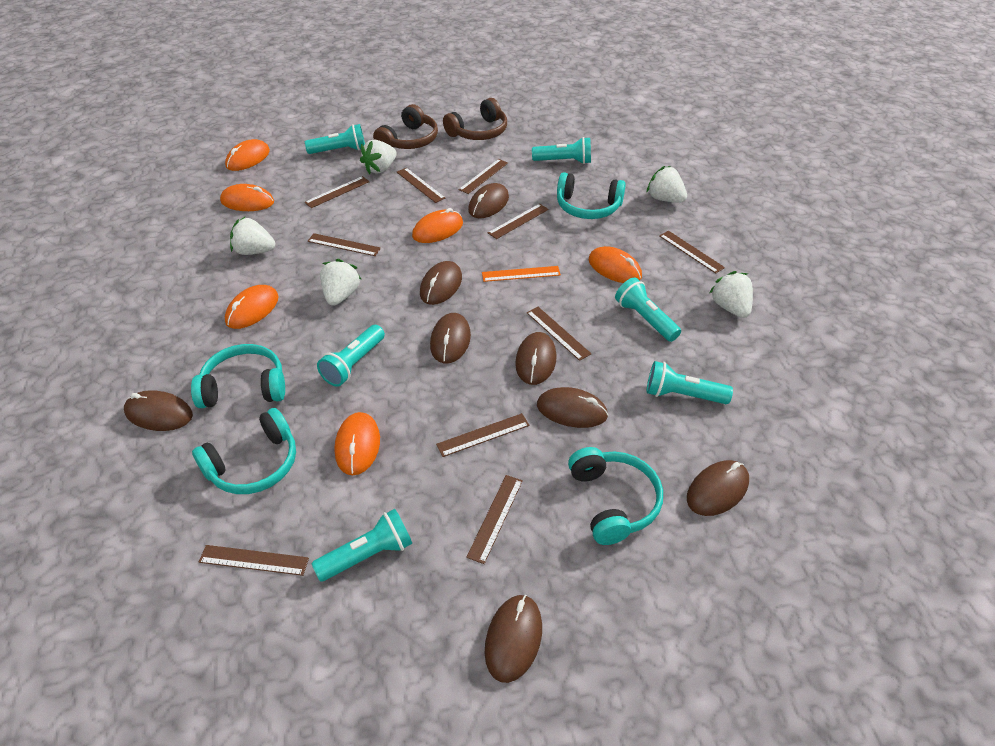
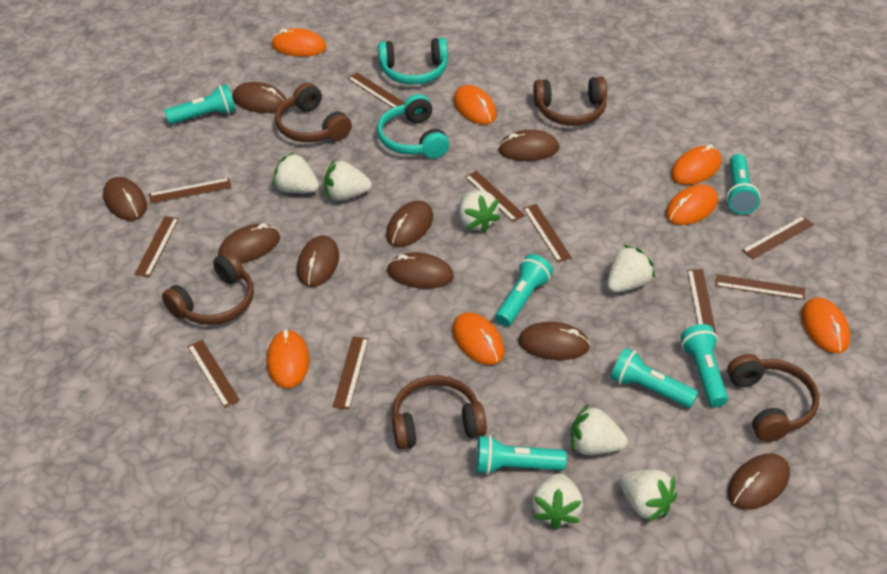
brown headphones: 2 -> 5
brown mouse: 8 -> 9
orange mouse: 6 -> 7
orange ruler: 1 -> 0
turquoise headphones: 4 -> 2
white strawberry: 5 -> 7

